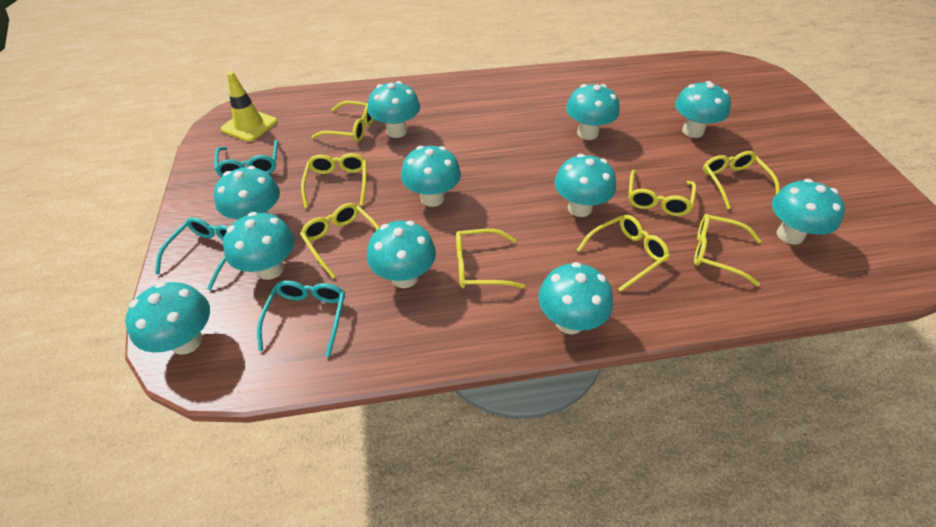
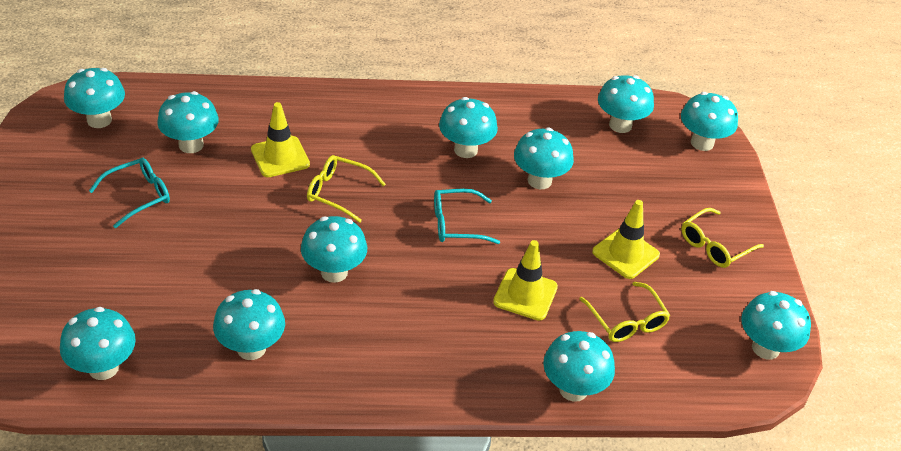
turquoise glasses: 3 -> 2
yellow glasses: 8 -> 3
yellow traffic cone: 1 -> 3

